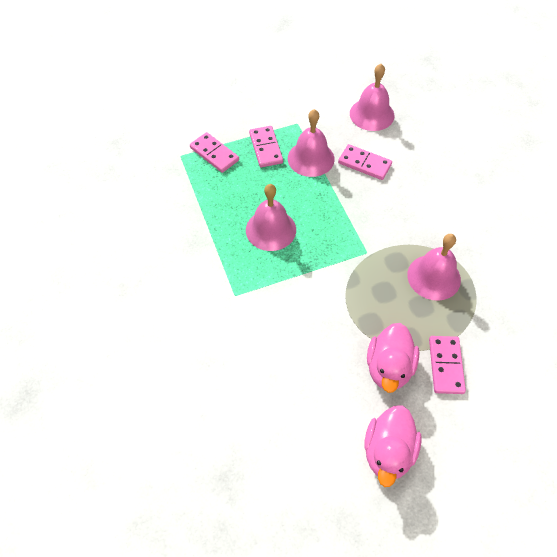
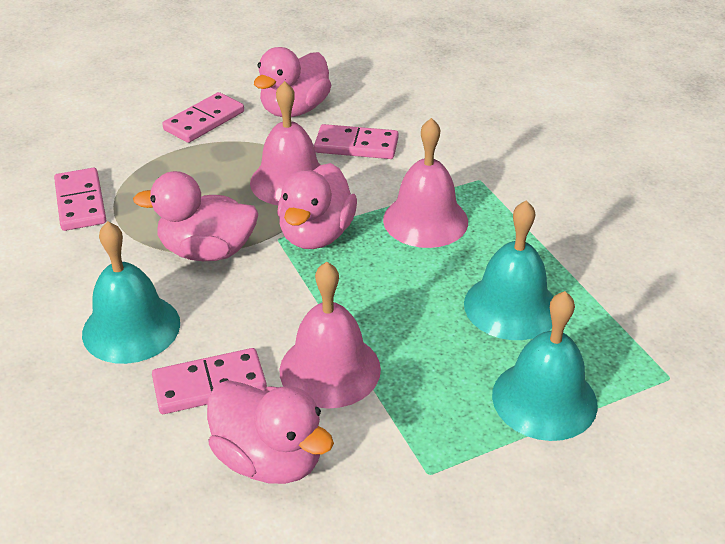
pink bell: 4 -> 3
pink duck: 2 -> 4
turquoise bell: 0 -> 3

